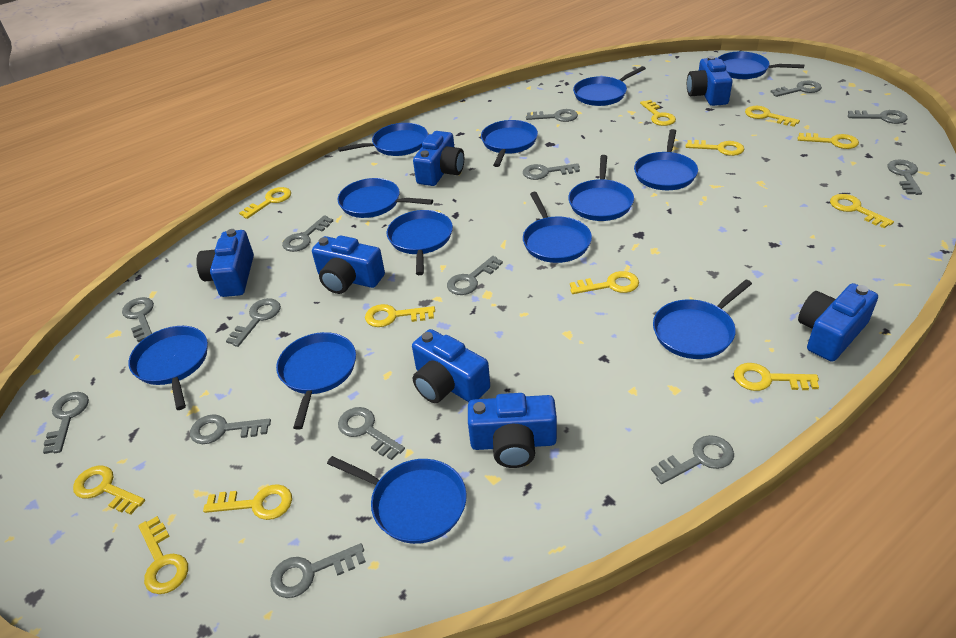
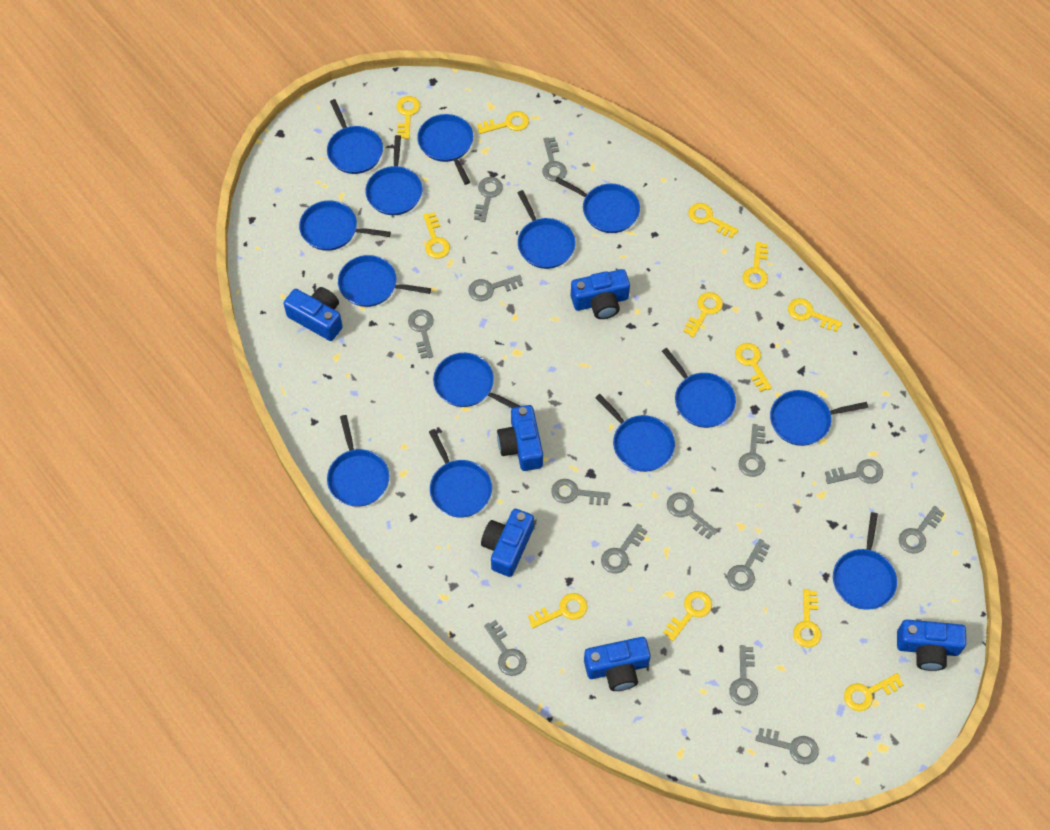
blue camera: 7 -> 6
blue pan: 13 -> 14

